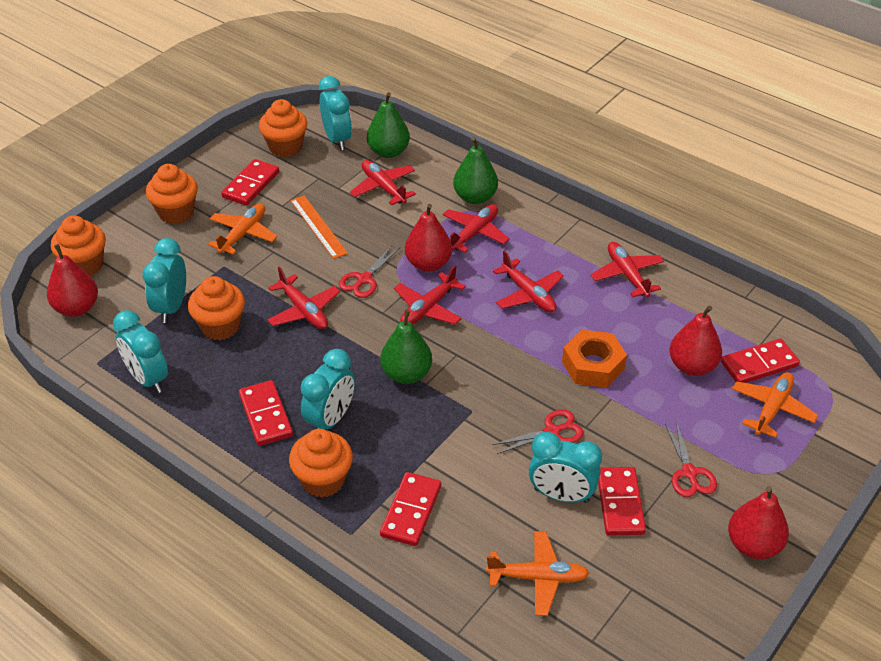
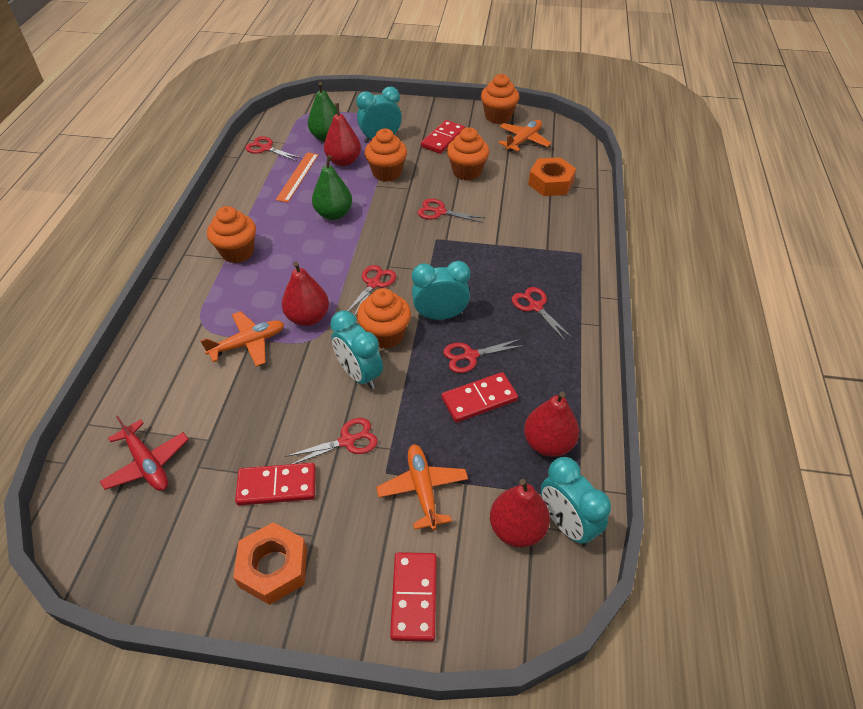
green pear: 3 -> 2
orange nut: 1 -> 2
red domino: 5 -> 4
red plane: 6 -> 1
red scissors: 3 -> 6
turquoise clock: 5 -> 4

